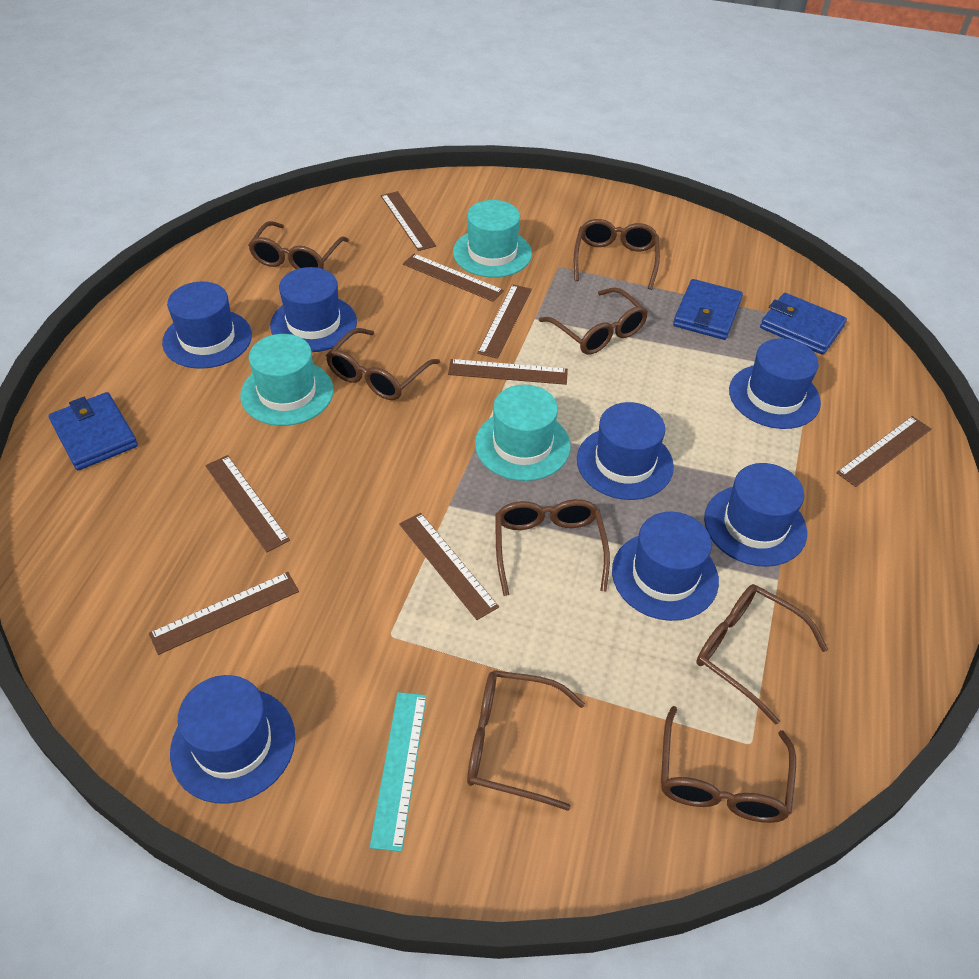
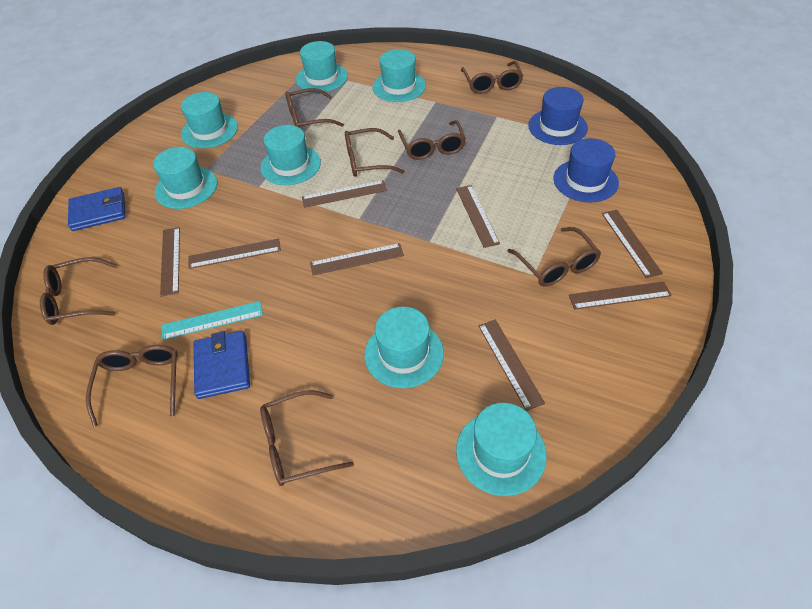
blue hat: 7 -> 2
blue wallet: 3 -> 2
turquoise hat: 3 -> 7

